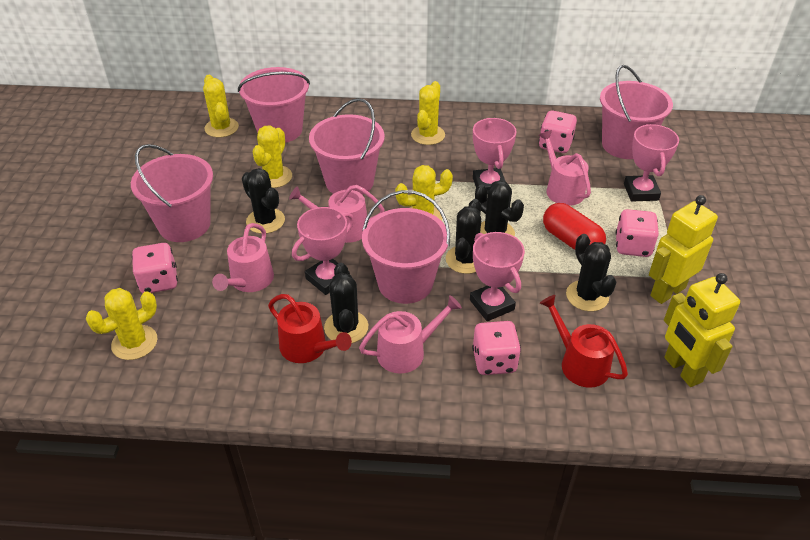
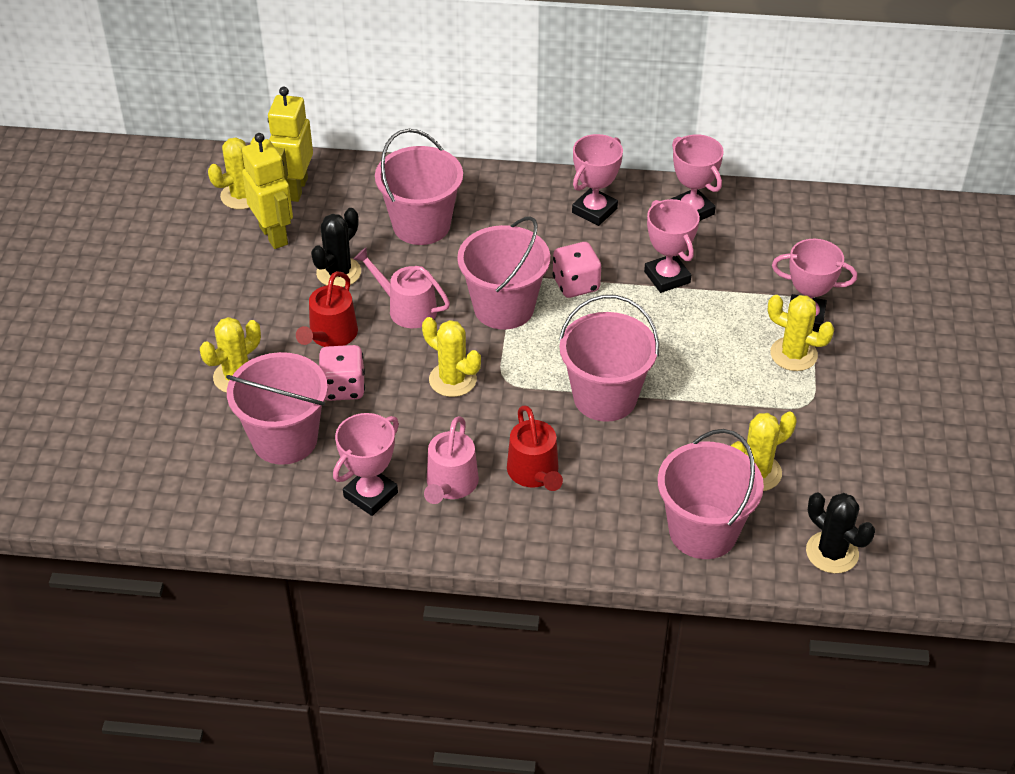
black cactus: 5 -> 2
pink dice: 4 -> 2
pink trophy: 4 -> 5
pink watering can: 4 -> 2
red capsule: 1 -> 0

